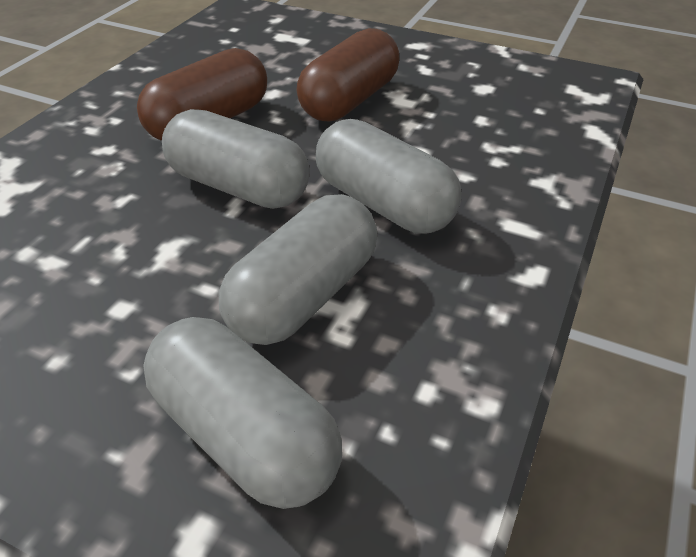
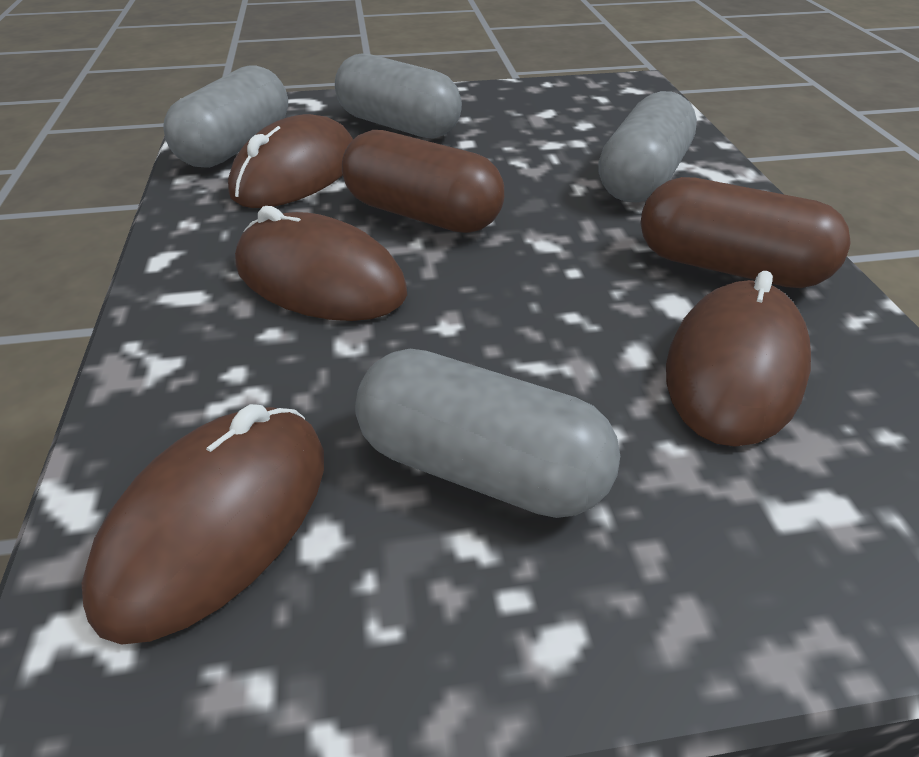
brown mouse: 0 -> 4

